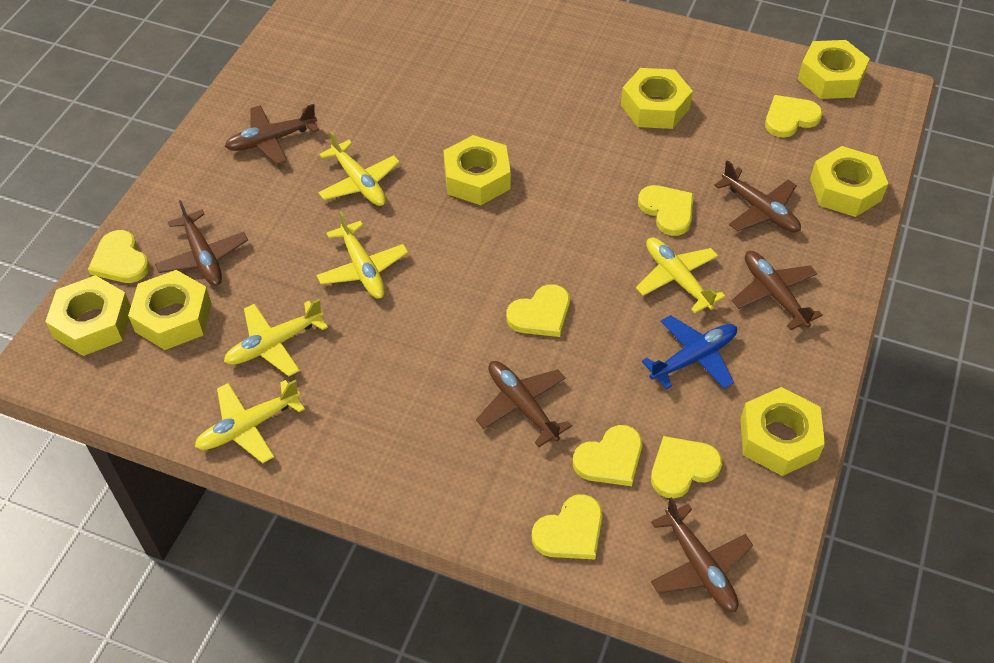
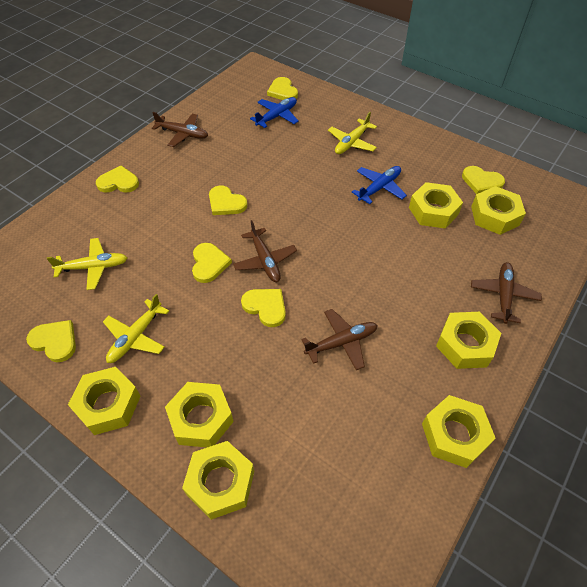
blue plane: 1 -> 2
brown plane: 6 -> 4
yellow plane: 5 -> 3

